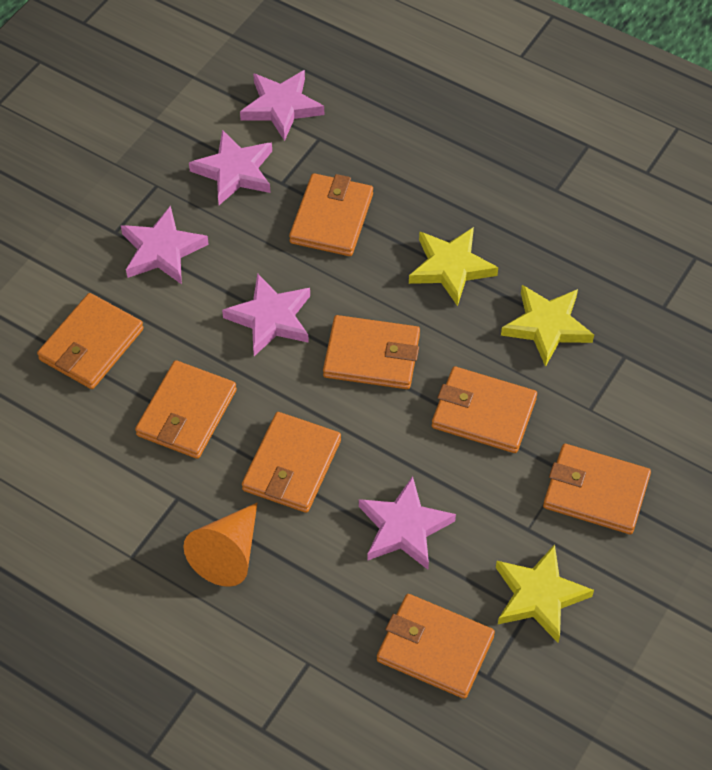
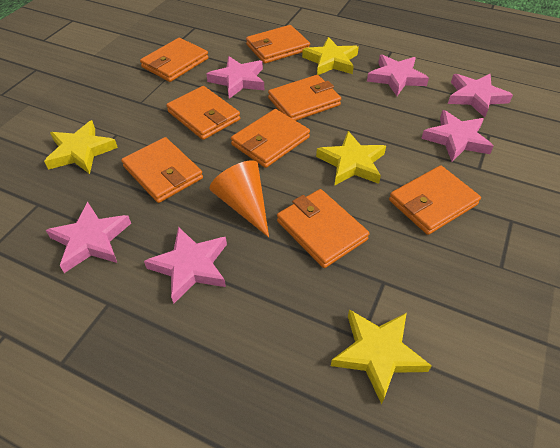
pink star: 5 -> 6
yellow star: 3 -> 4

